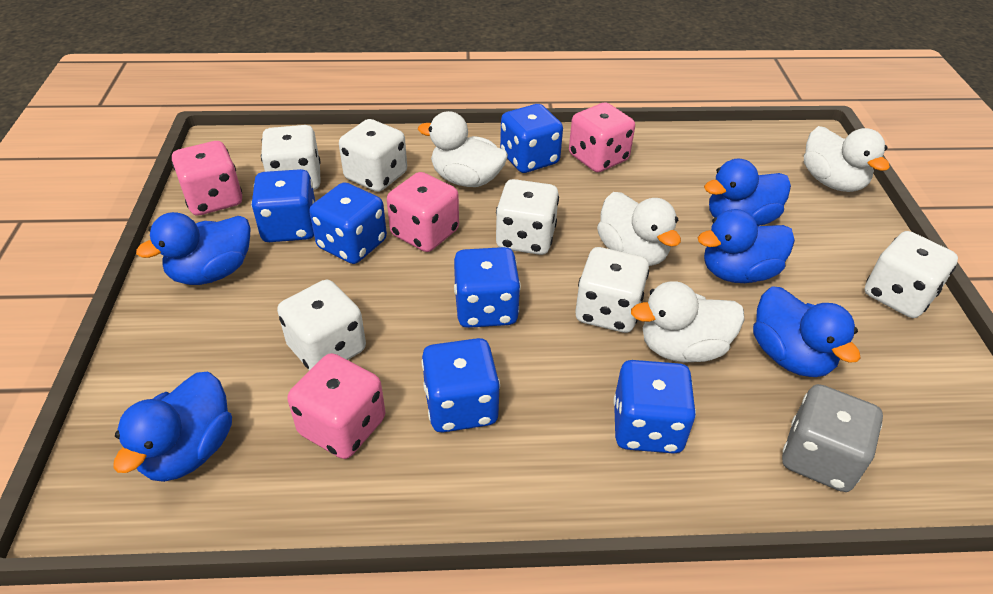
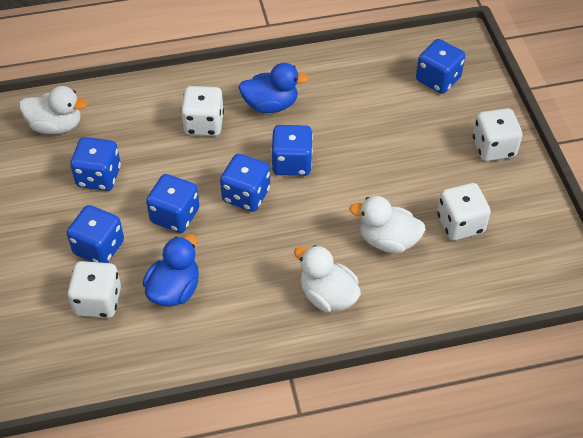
blue duck: 5 -> 2
grey dice: 1 -> 0
pink dice: 4 -> 0
white dice: 6 -> 4
white duck: 4 -> 3

